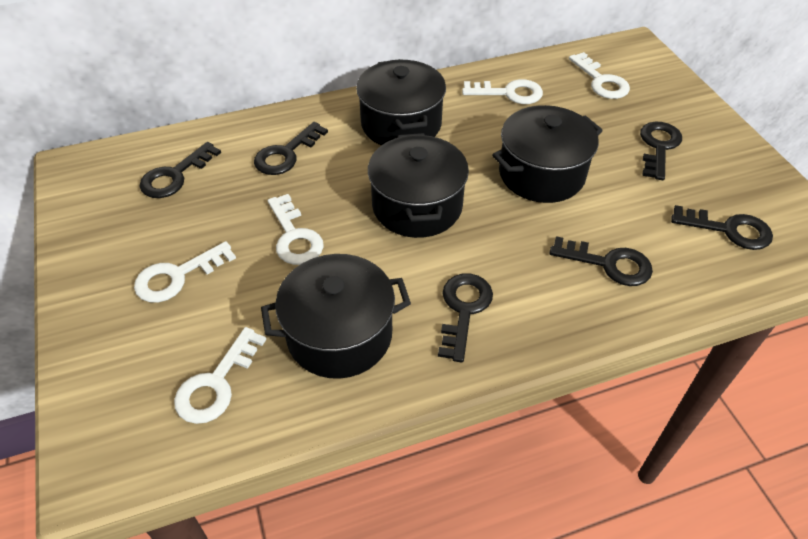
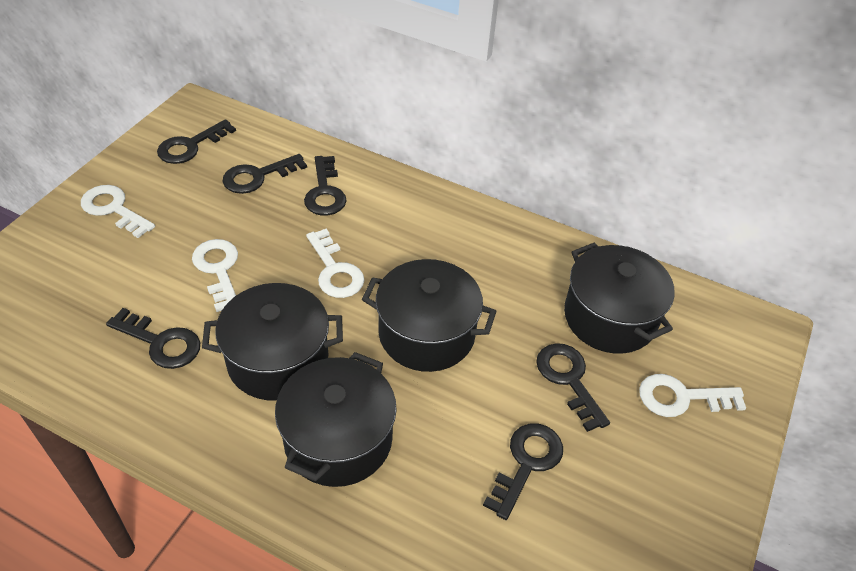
white key: 5 -> 4

